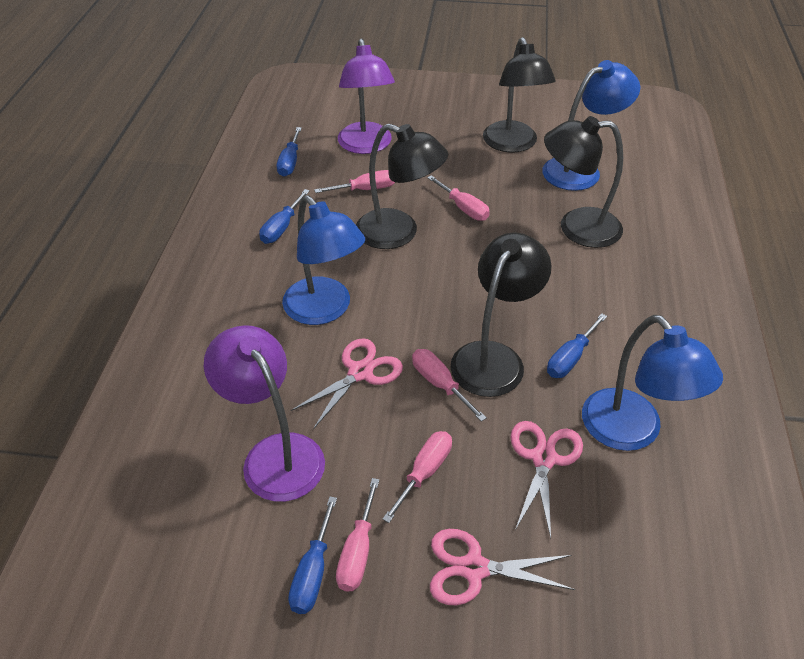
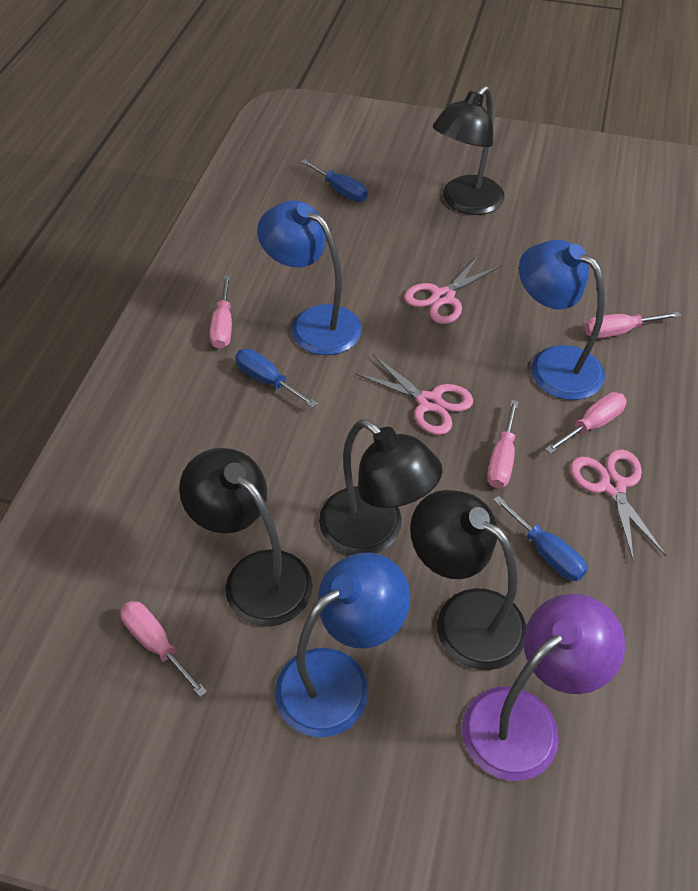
blue screwdriver: 4 -> 3
purple lamp: 2 -> 1

